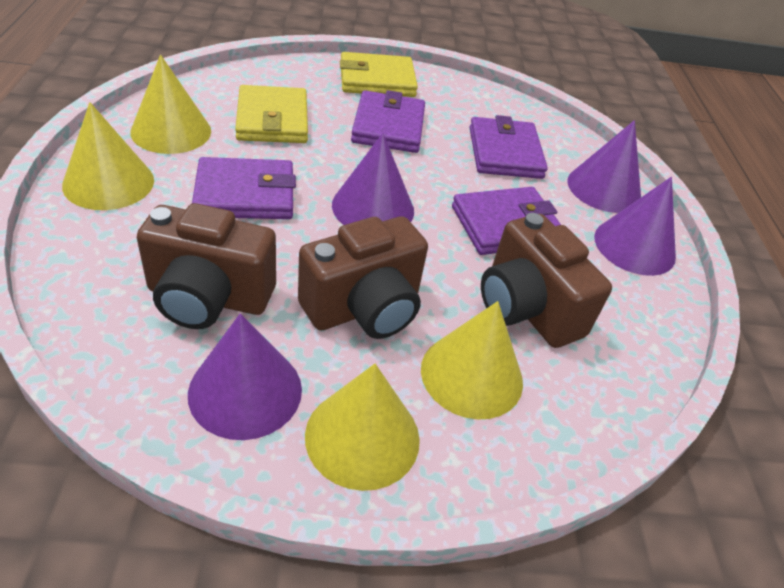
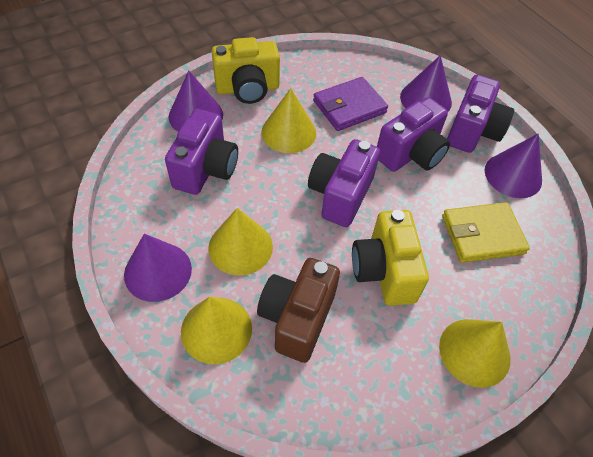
brown camera: 3 -> 1
purple camera: 0 -> 4
purple wallet: 4 -> 1
yellow camera: 0 -> 2
yellow wallet: 2 -> 1

